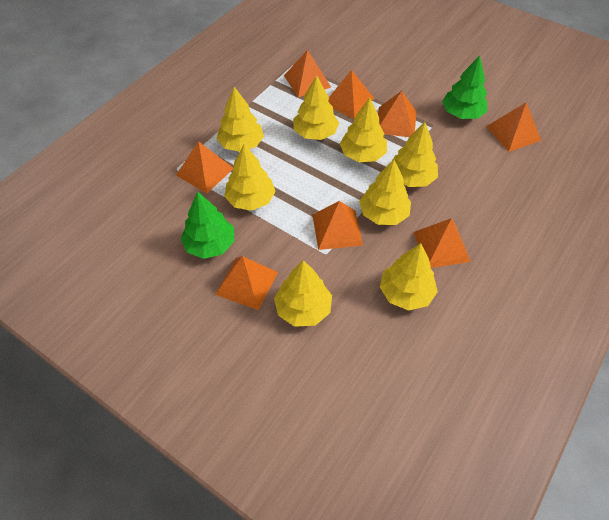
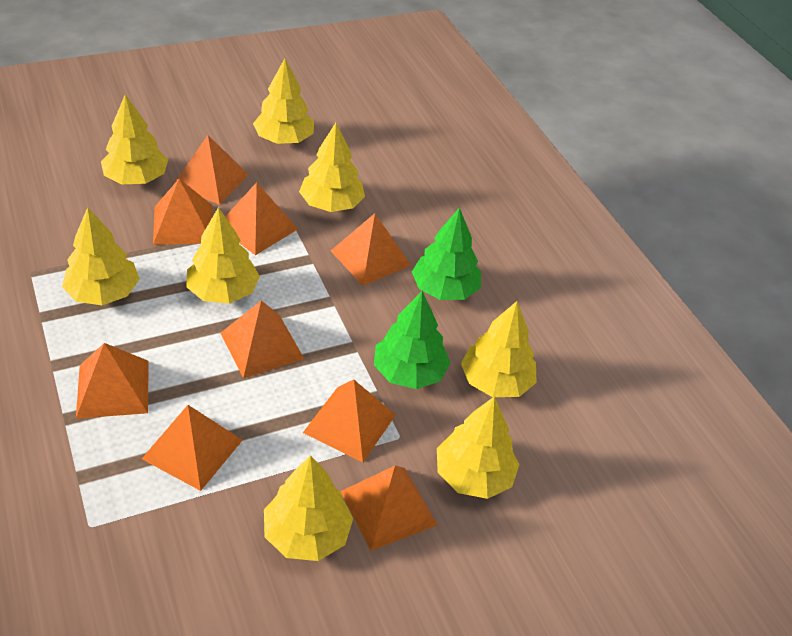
orange pyramid: 8 -> 9

